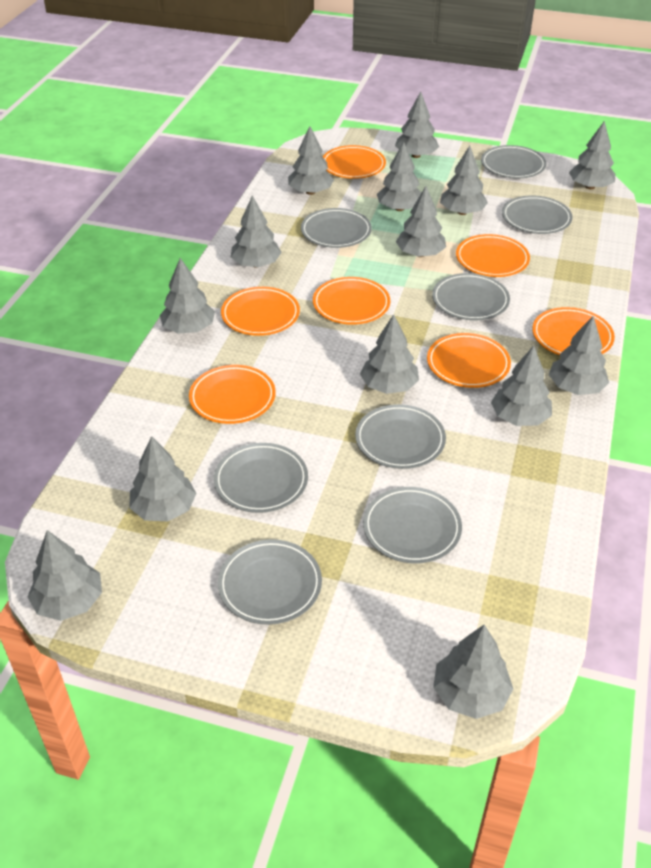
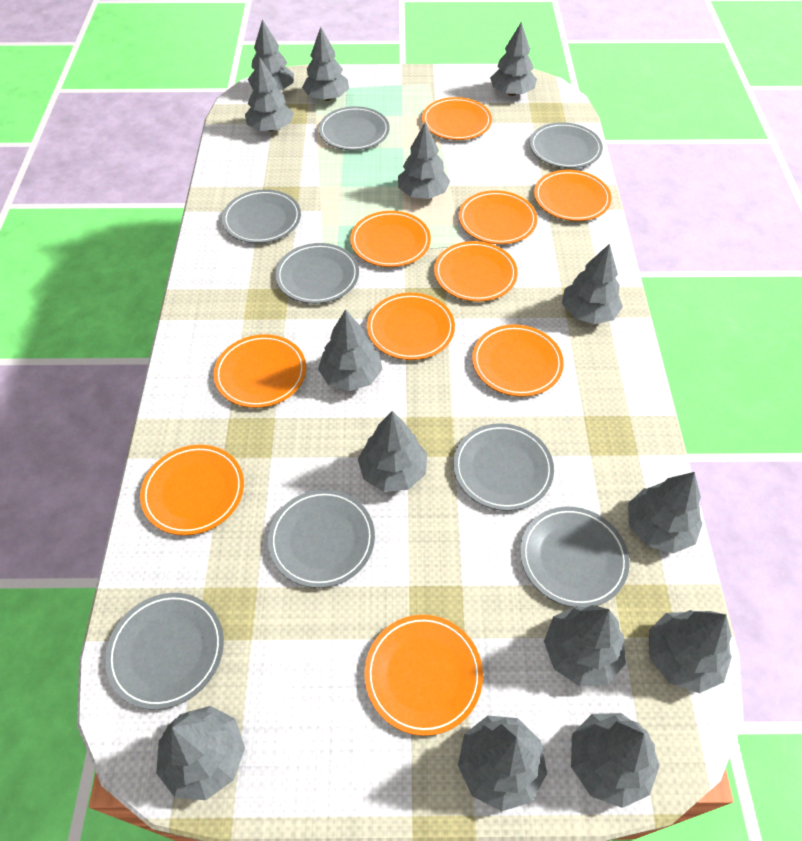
orange plate: 7 -> 10

